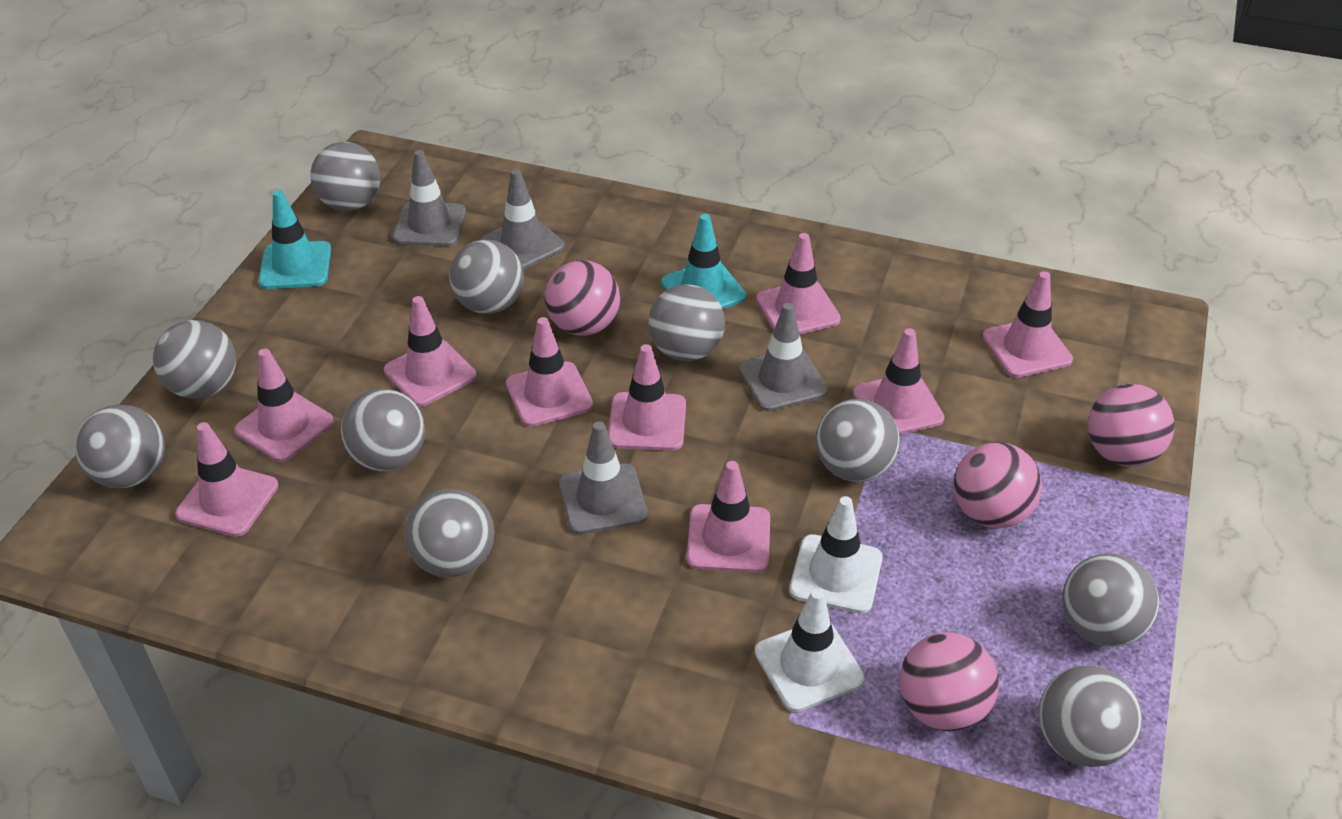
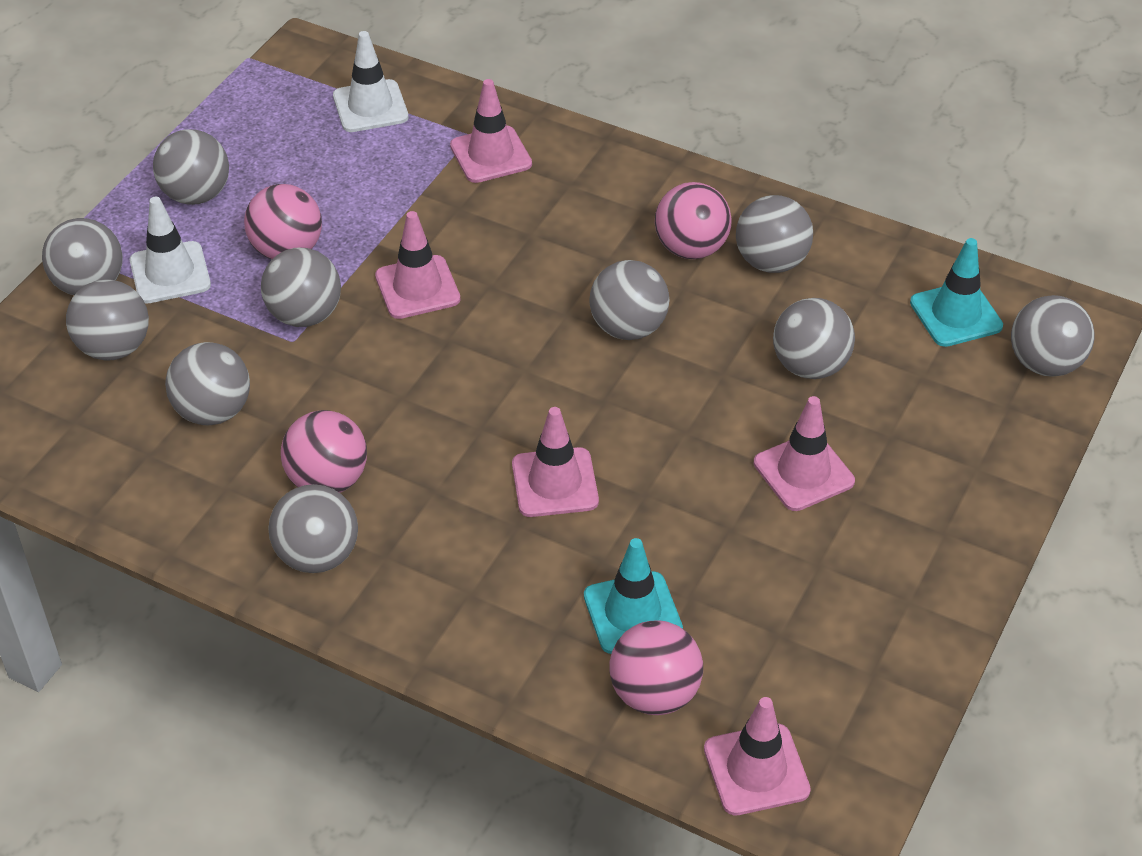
grey traffic cone: 4 -> 0
pink traffic cone: 9 -> 5

